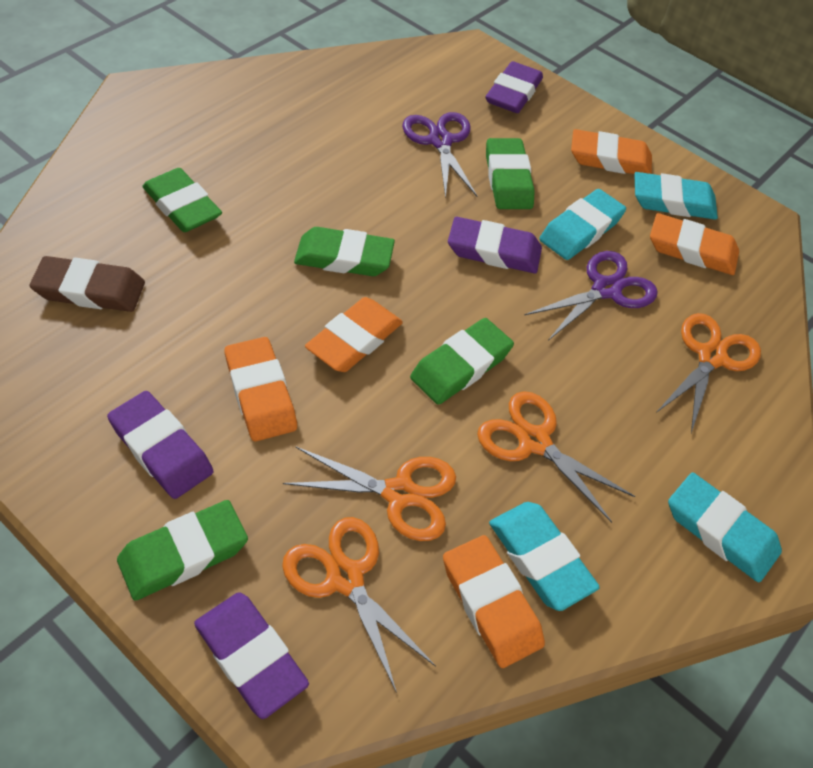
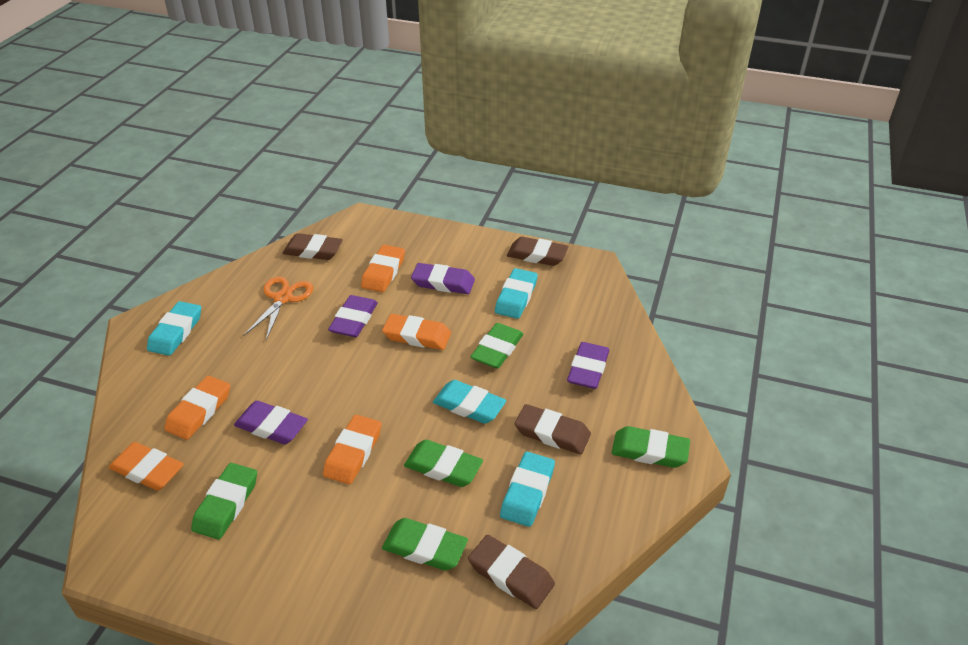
brown eraser: 1 -> 4
orange scissors: 4 -> 1
purple scissors: 2 -> 0

